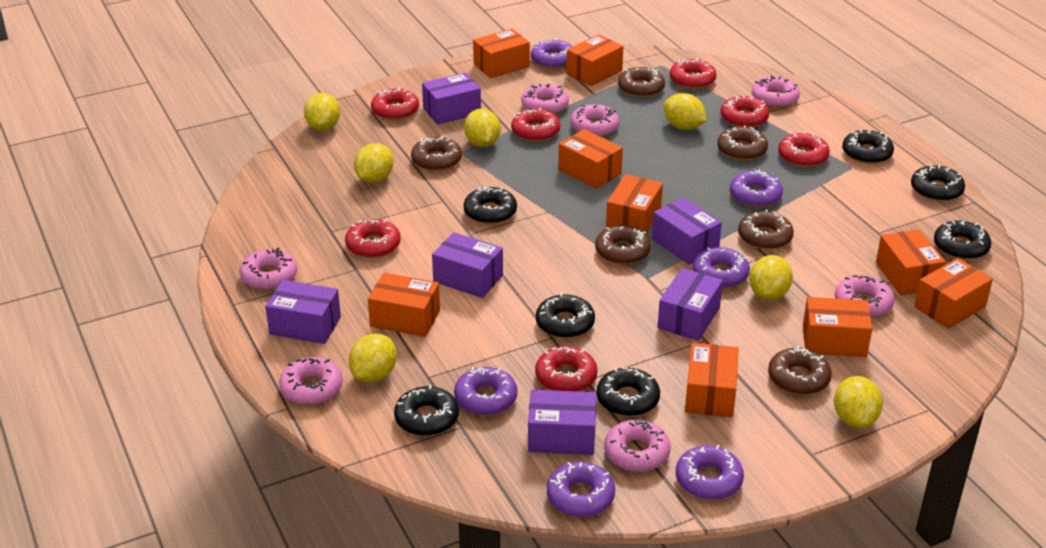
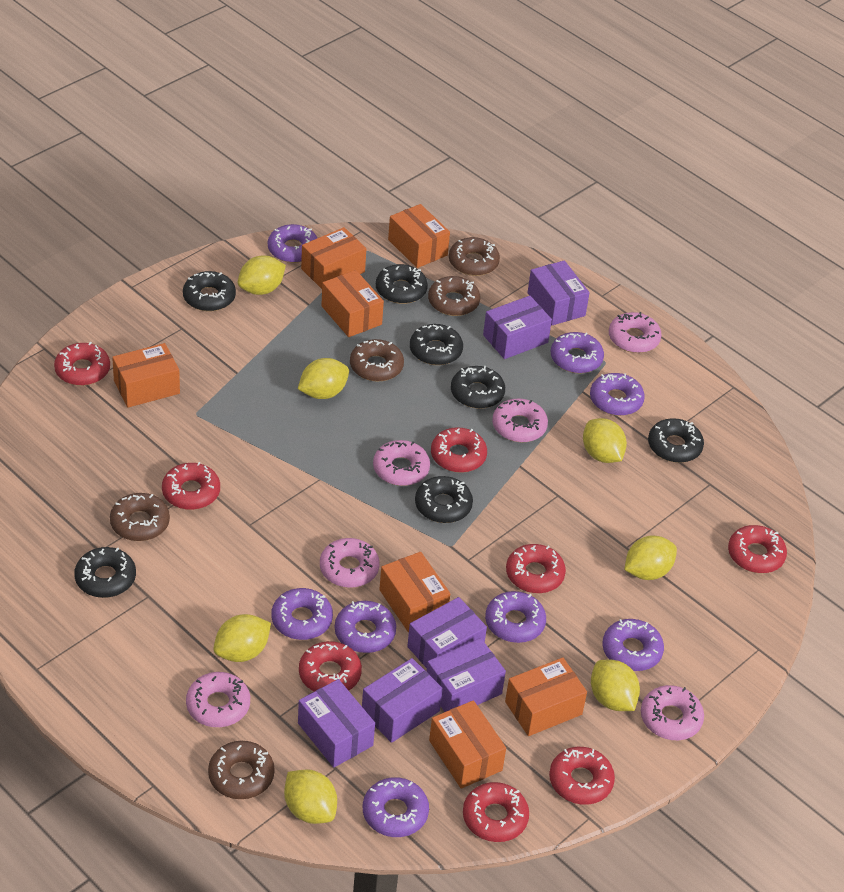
brown donut: 6 -> 5
orange box: 9 -> 7
pink donut: 7 -> 6
purple donut: 6 -> 8
red donut: 7 -> 8

